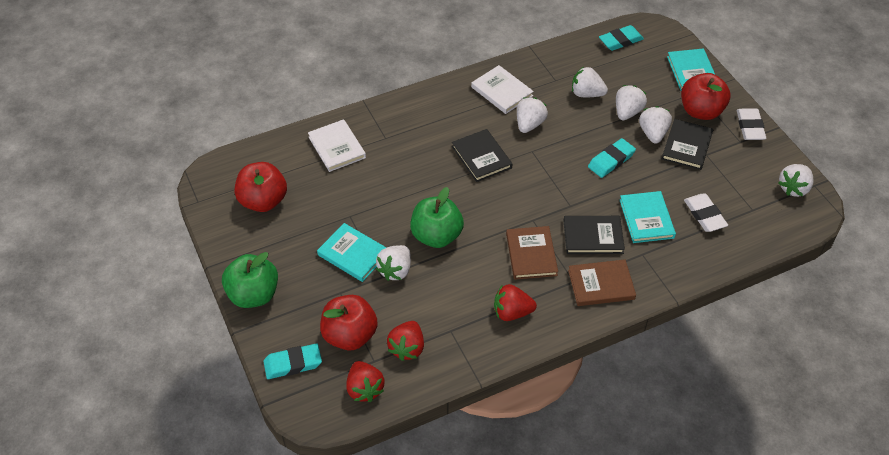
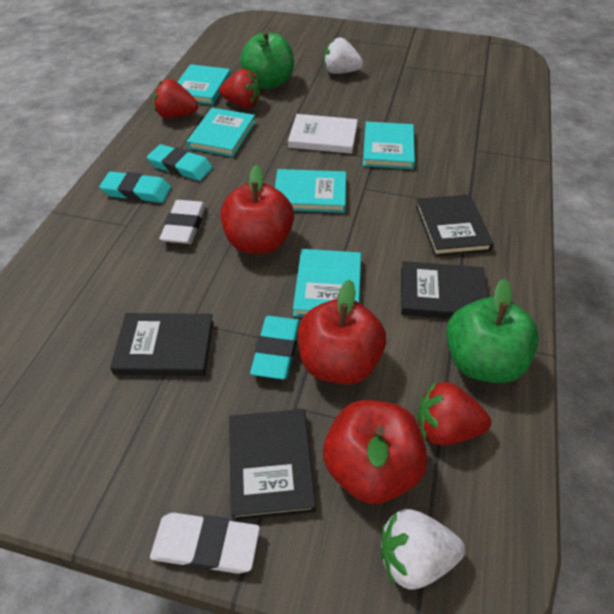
black book: 3 -> 4
brown book: 2 -> 0
turquoise book: 3 -> 5
white book: 2 -> 1
white strawberry: 6 -> 2

